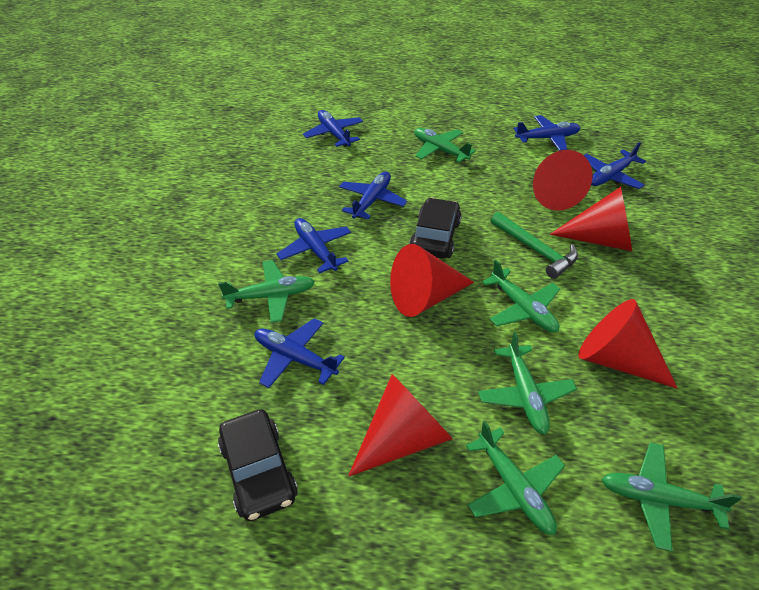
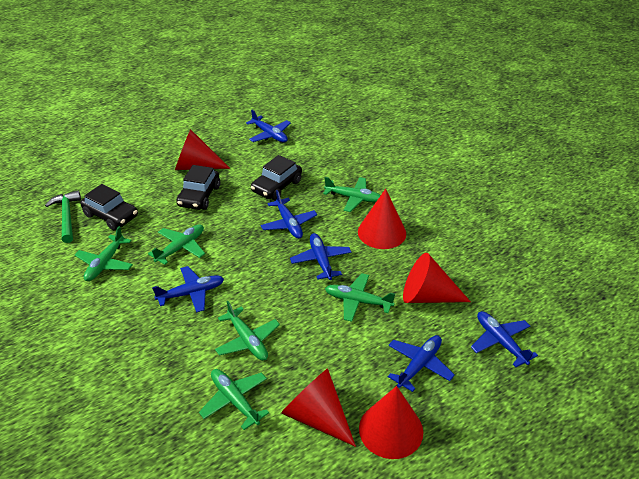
black car: 2 -> 3

